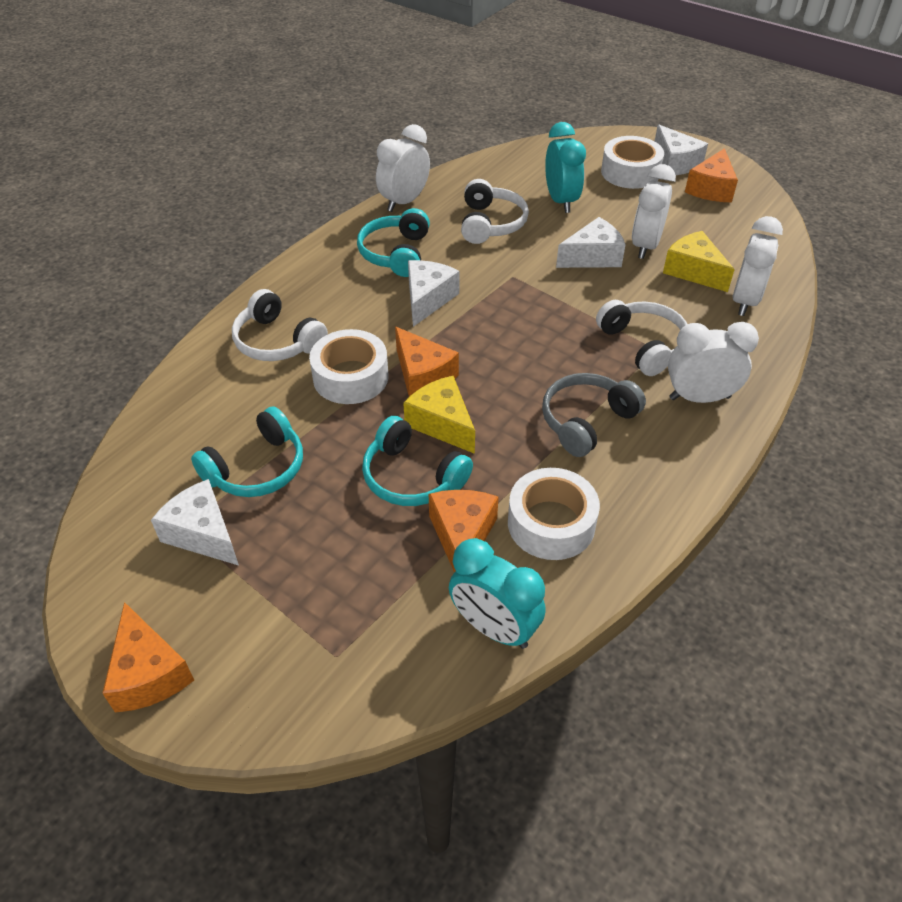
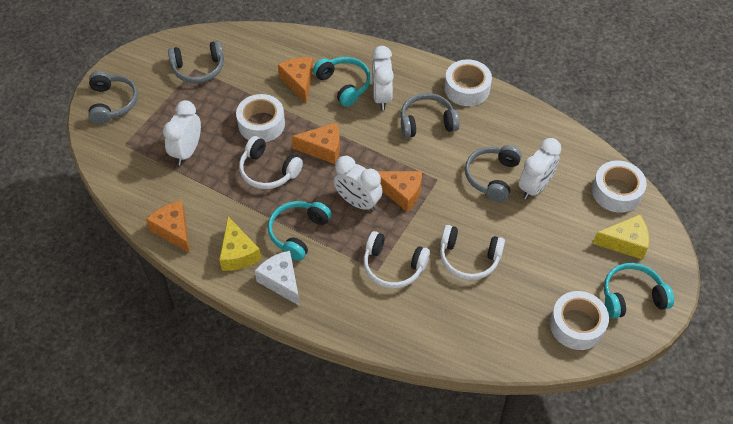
grey headphones: 1 -> 4
turquoise clock: 2 -> 0
white cheese: 4 -> 1
white tape: 3 -> 4

